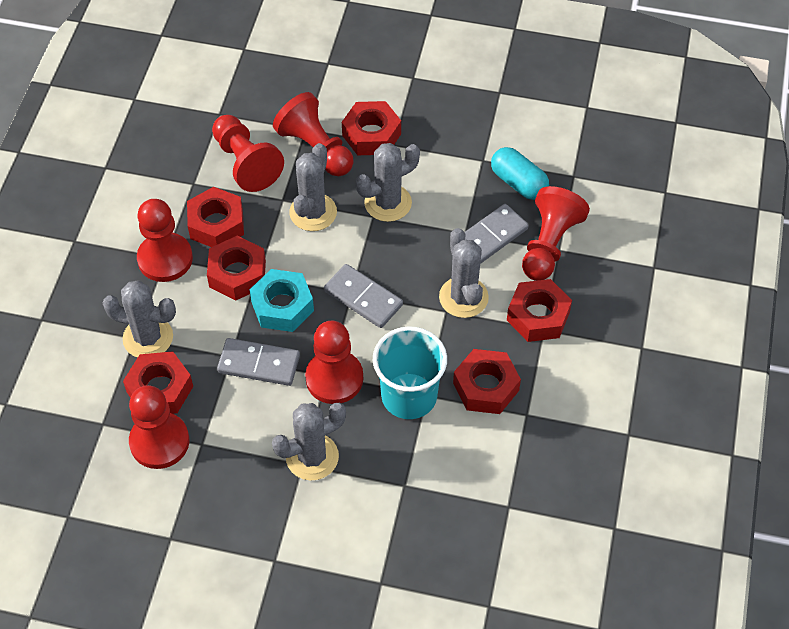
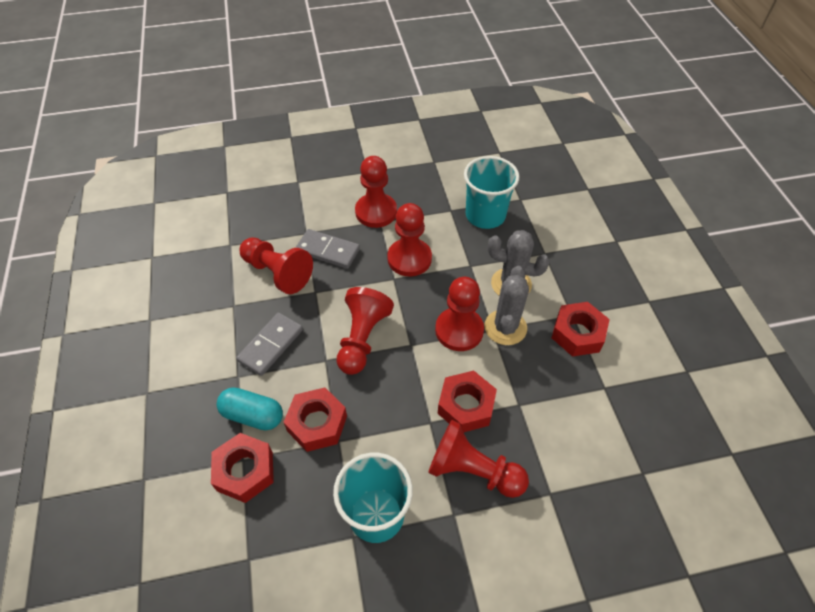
grey cactus: 5 -> 2
grey domino: 3 -> 2
red nut: 6 -> 4
turquoise cup: 1 -> 2
turquoise nut: 1 -> 0

